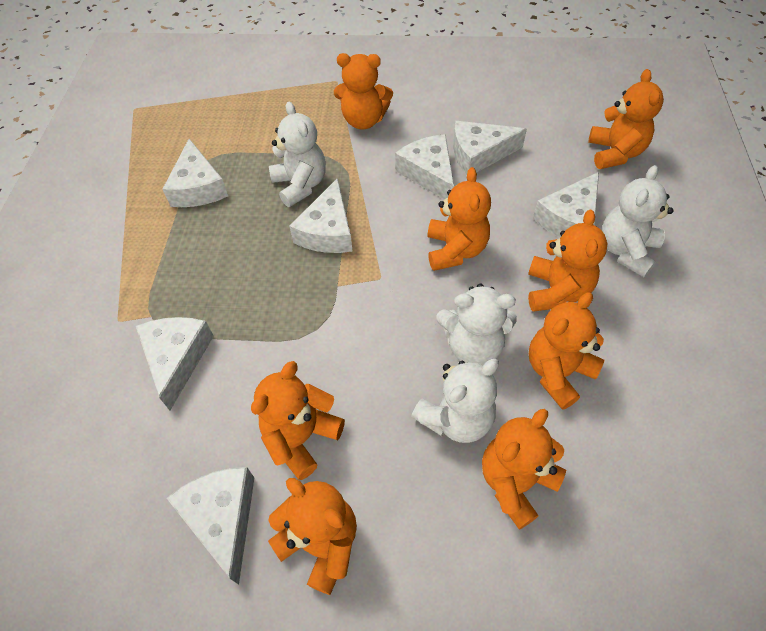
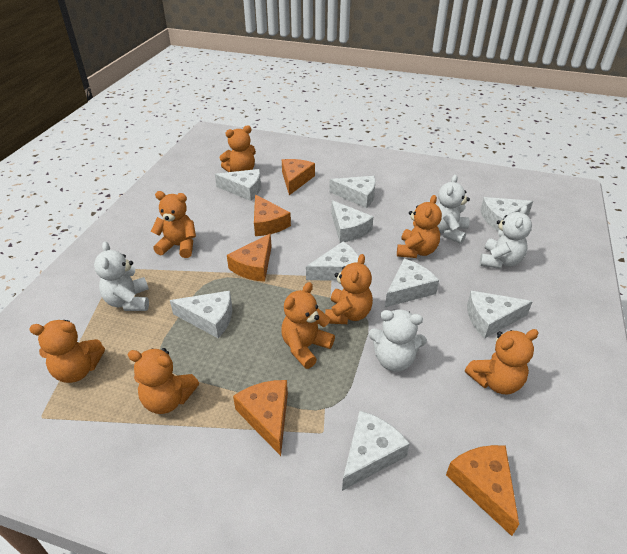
orange cheese: 0 -> 5
white cheese: 7 -> 9

